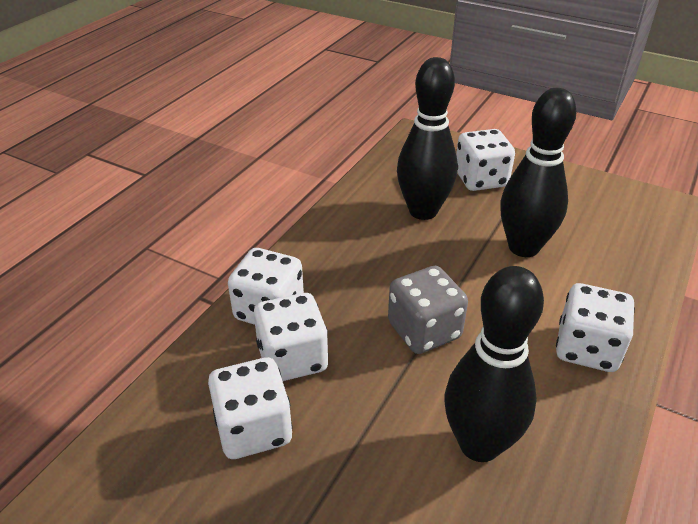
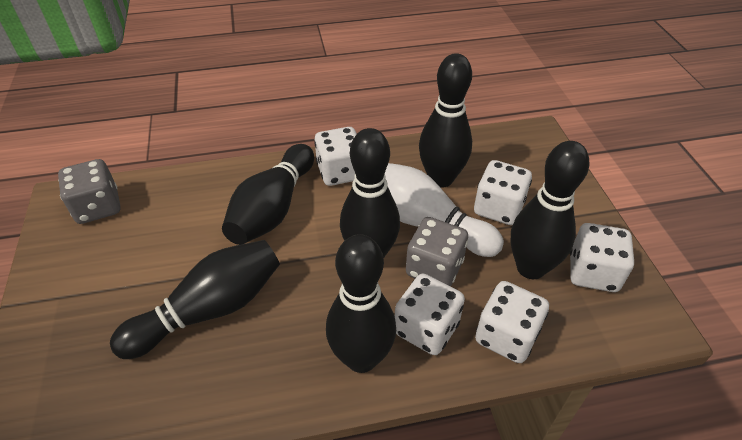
black bowling pin: 3 -> 6
grey dice: 1 -> 2
white bowling pin: 0 -> 1

